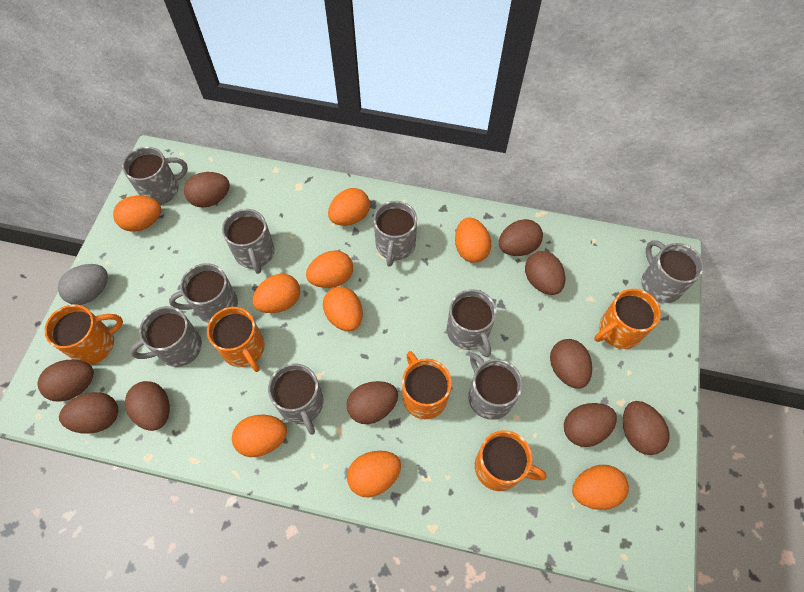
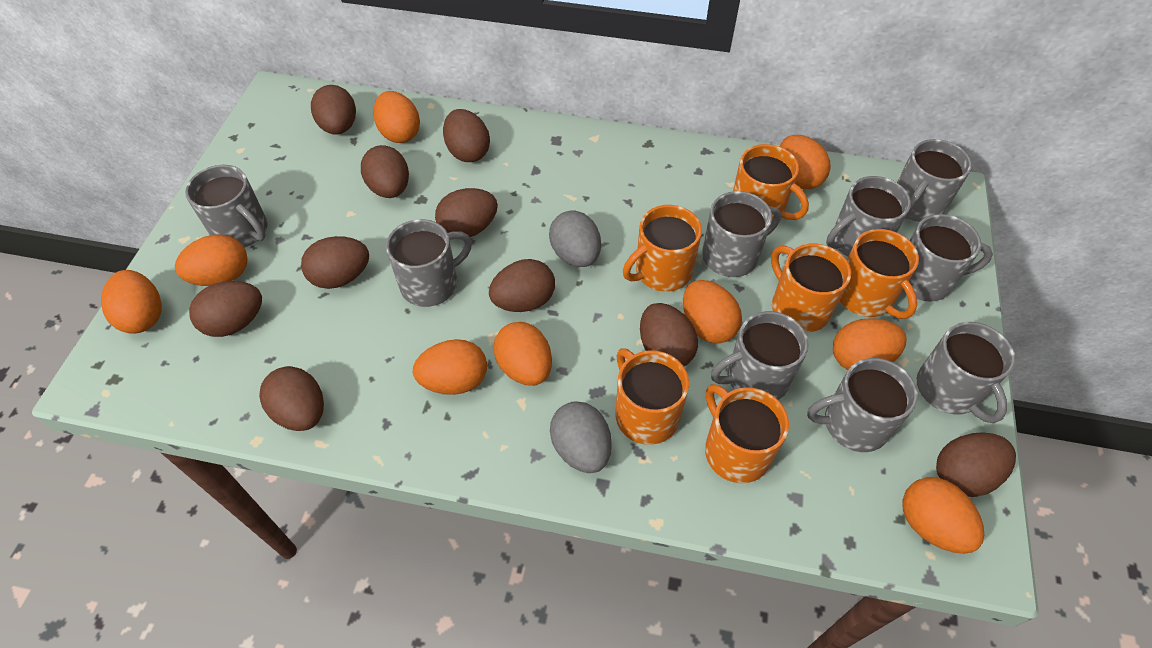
grey egg: 1 -> 2
orange mug: 5 -> 6

